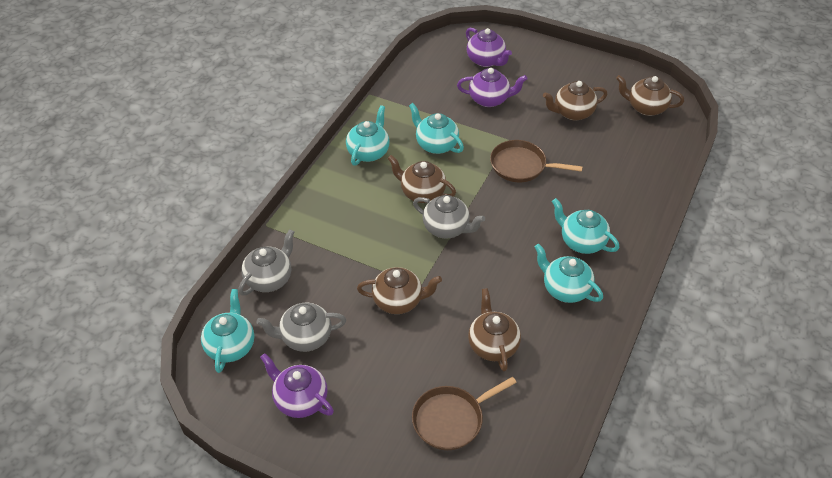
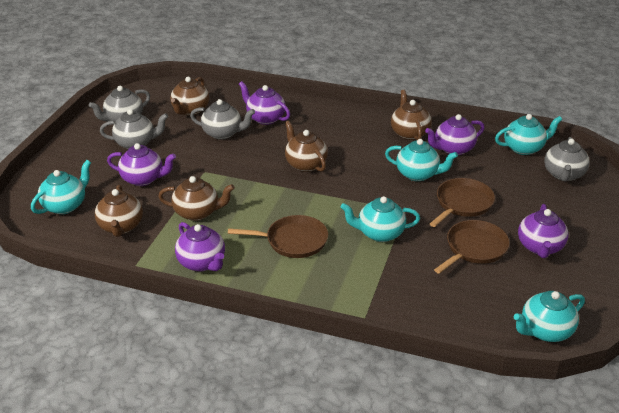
brown pan: 2 -> 3
grey teapot: 3 -> 4
purple teapot: 3 -> 5

